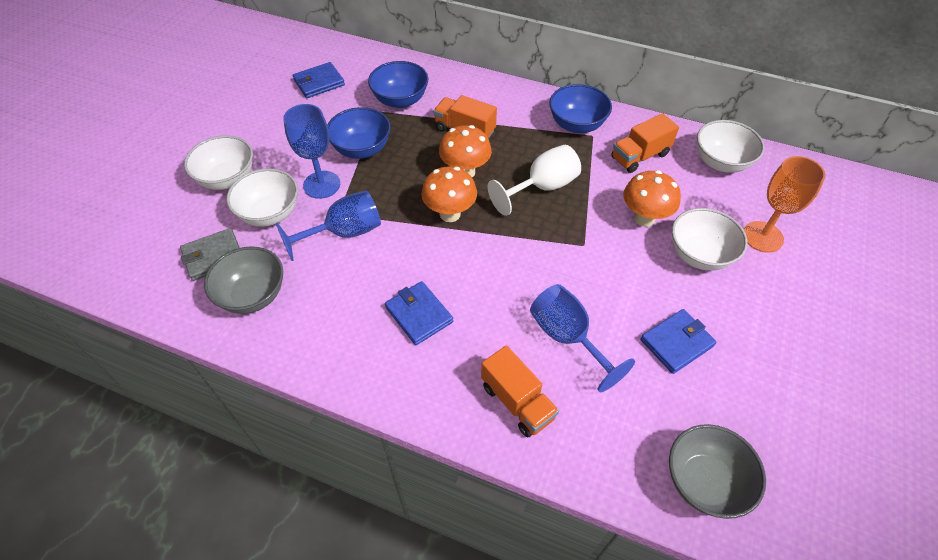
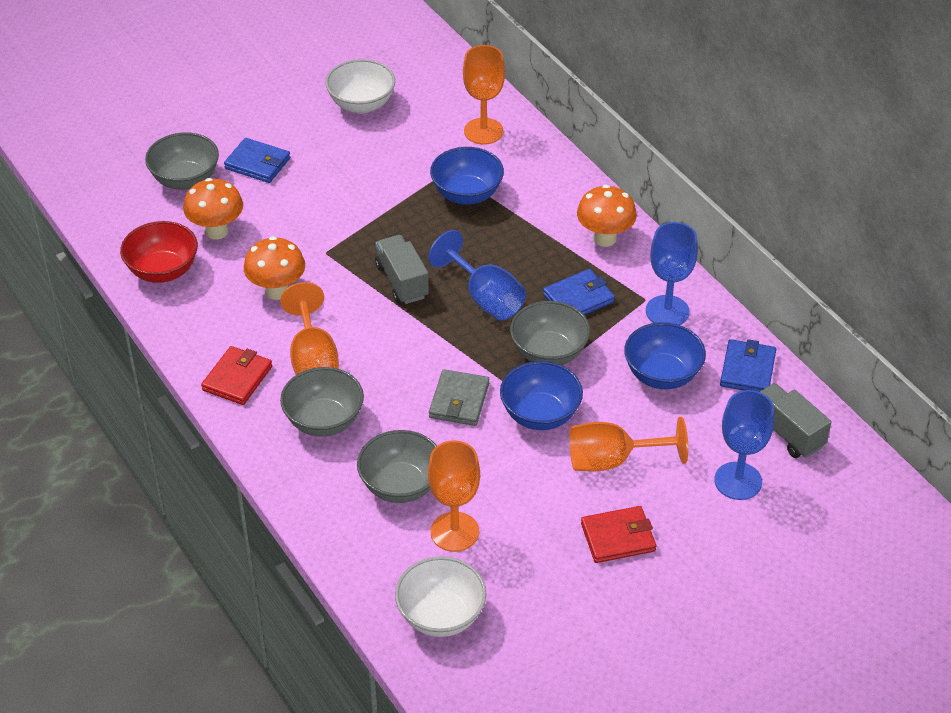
grey bowl: 2 -> 4
grey truck: 0 -> 2
orange goblet: 1 -> 4
orange truck: 3 -> 0
red bowl: 0 -> 1
red wallet: 0 -> 2
white bowl: 4 -> 2
white goblet: 1 -> 0

